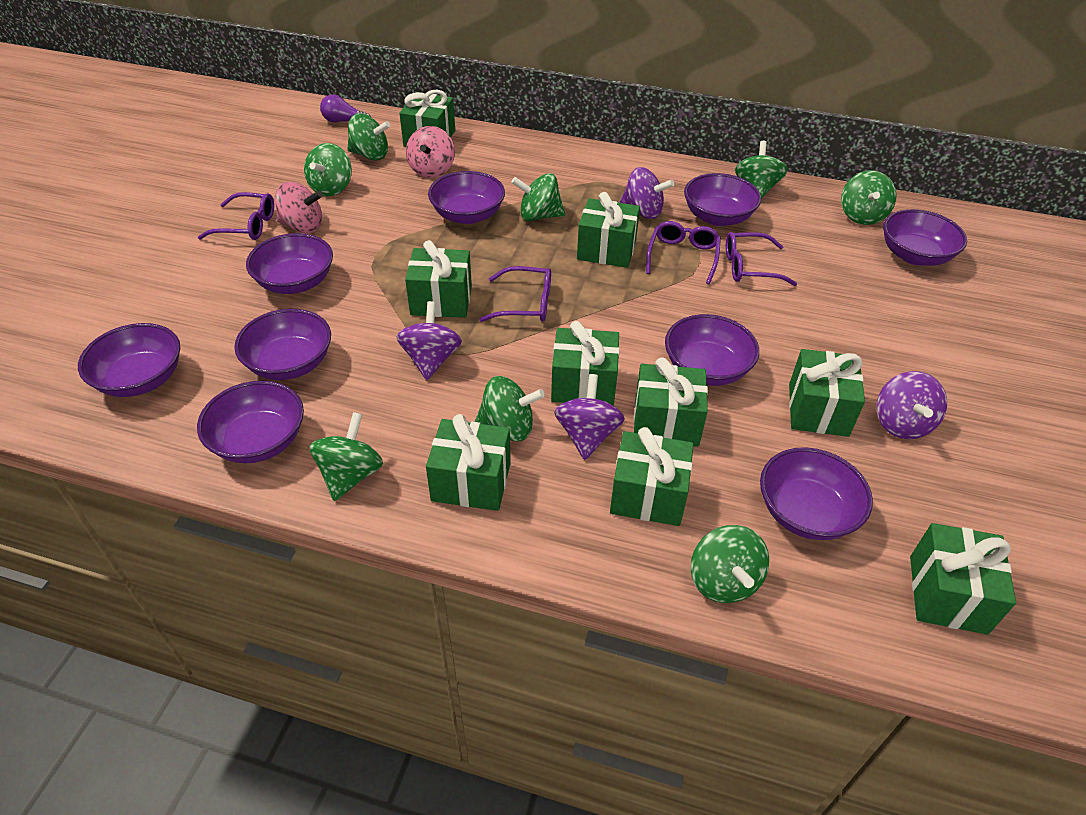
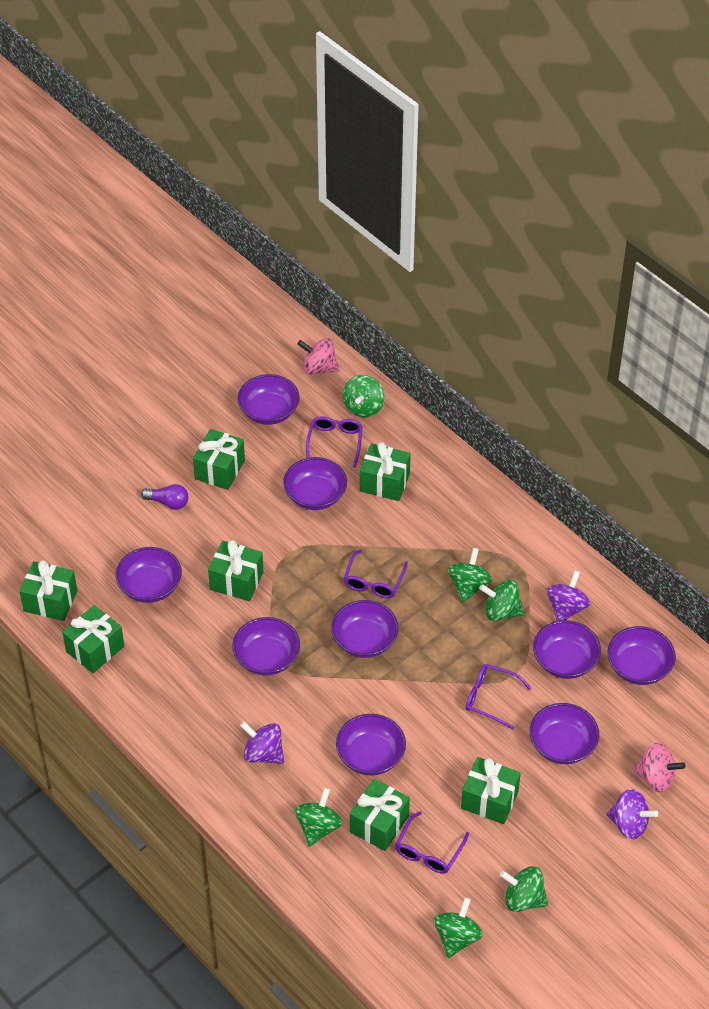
green gift: 9 -> 7
green spinning top: 8 -> 6
purple spinning top: 4 -> 3

